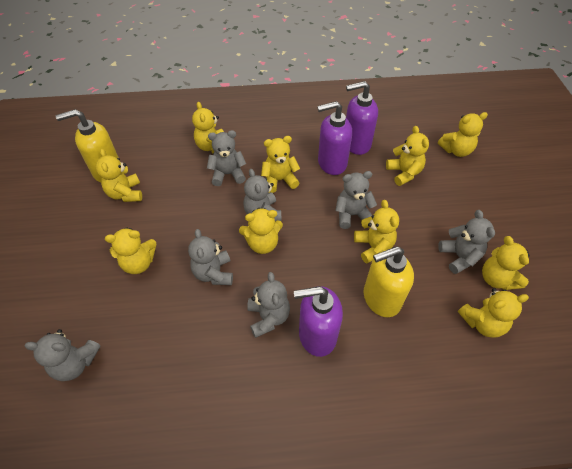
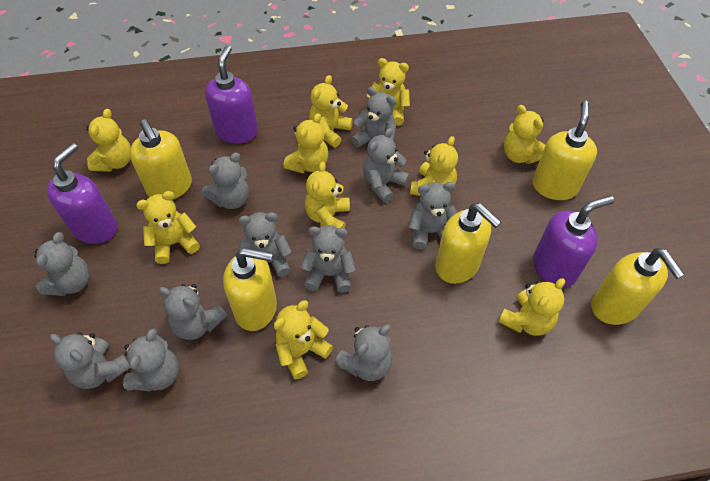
grey teddy bear: 7 -> 11
yellow soap dispenser: 2 -> 5

